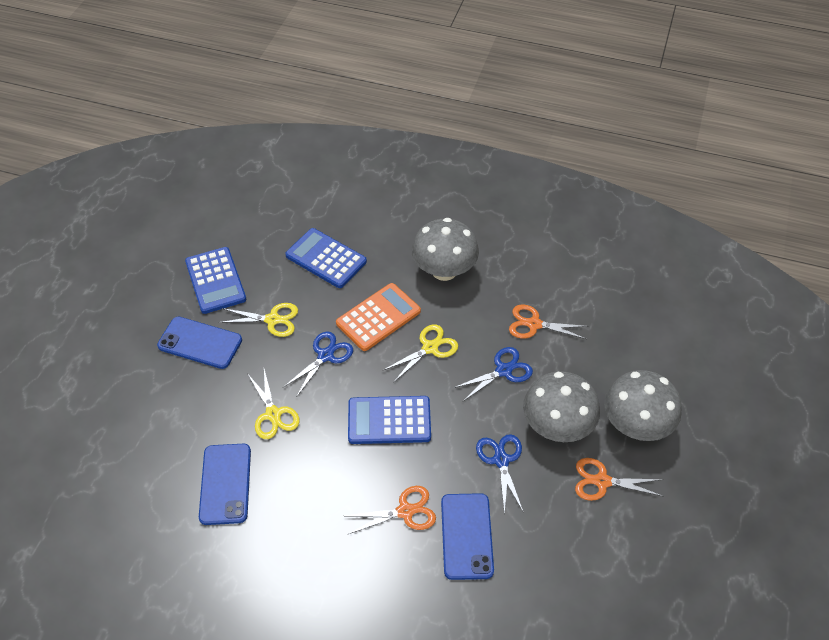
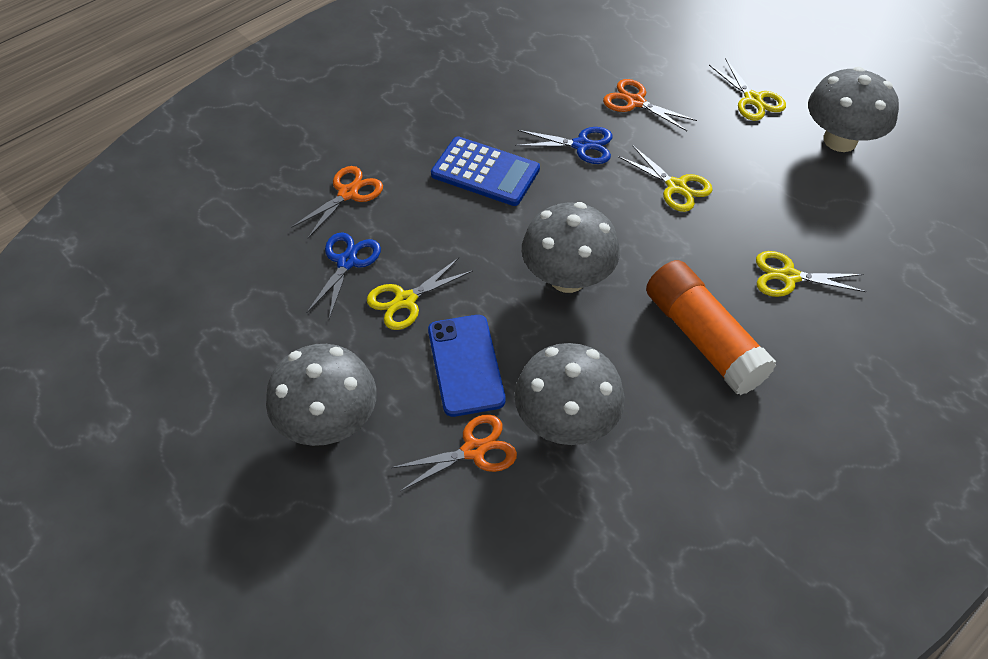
blue calculator: 3 -> 1
blue phone: 3 -> 1
blue scissors: 3 -> 2
grey mushroom: 3 -> 4
orange calculator: 1 -> 0
orange glue stick: 0 -> 1
yellow scissors: 3 -> 4

